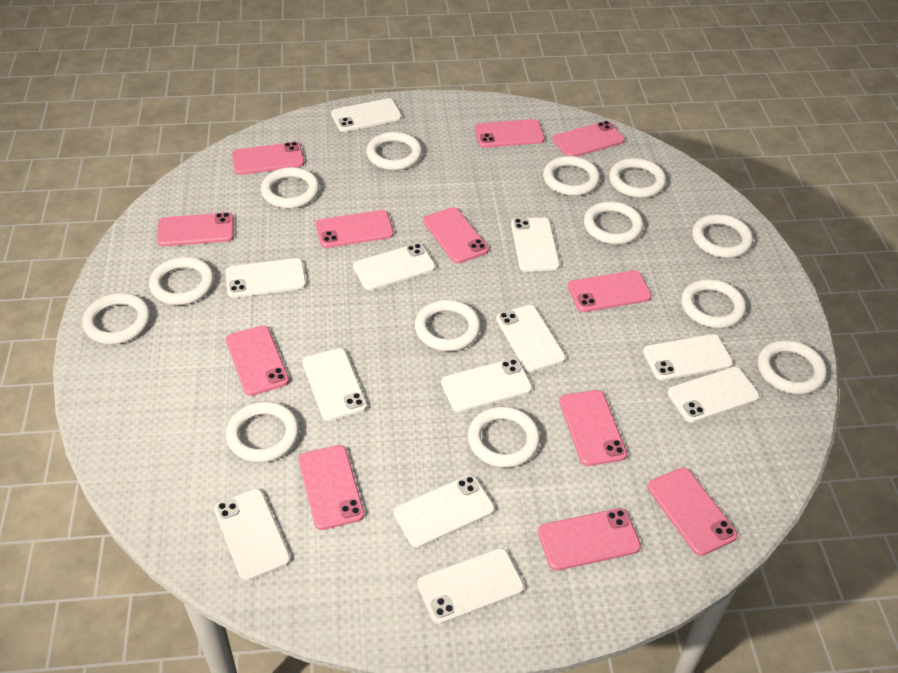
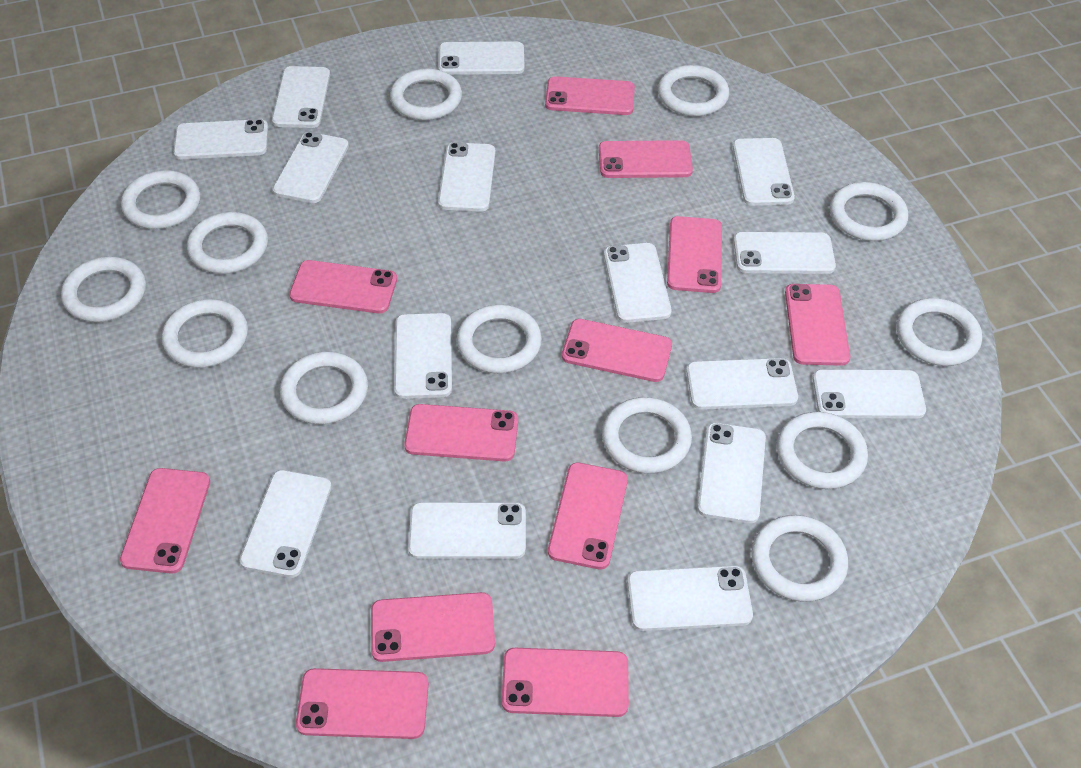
white phone: 12 -> 15

